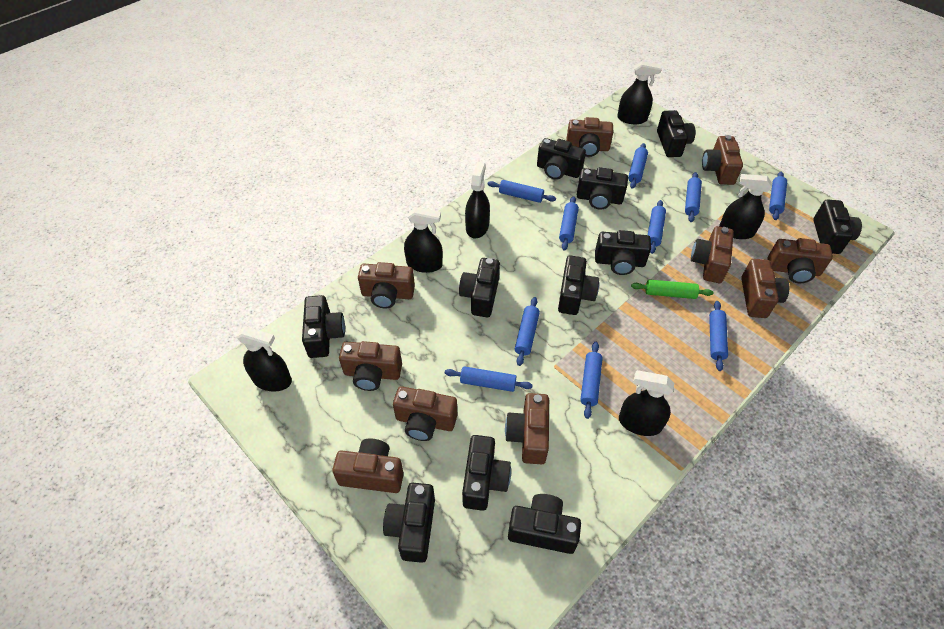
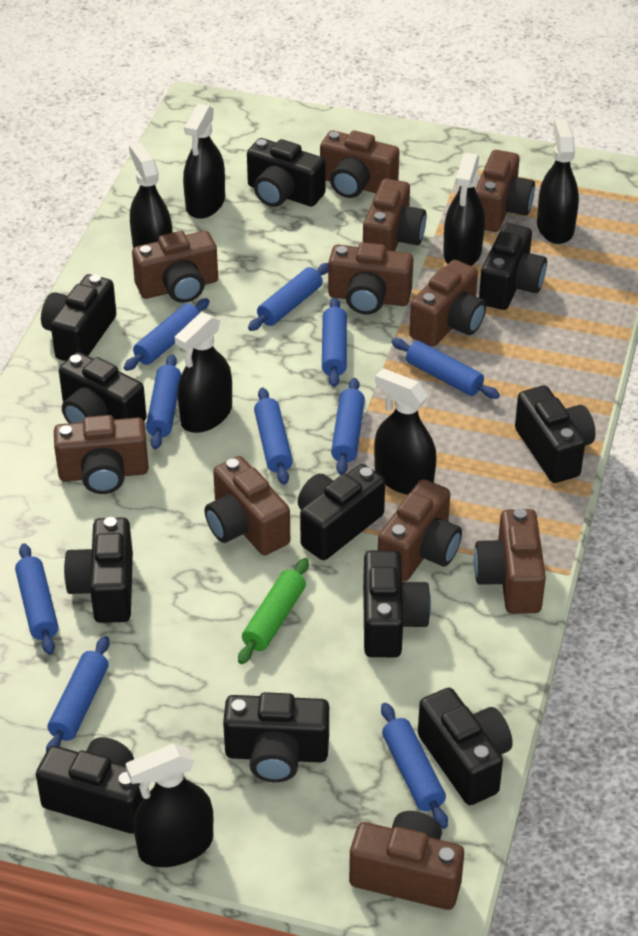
black spray bottle: 6 -> 7
brown camera: 10 -> 11

